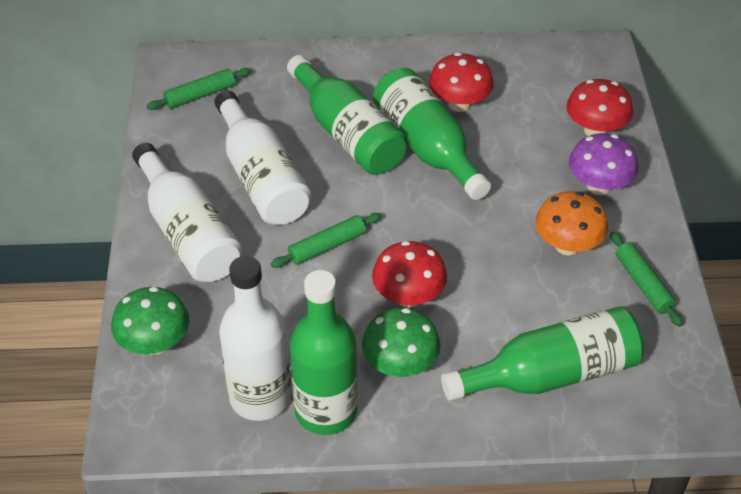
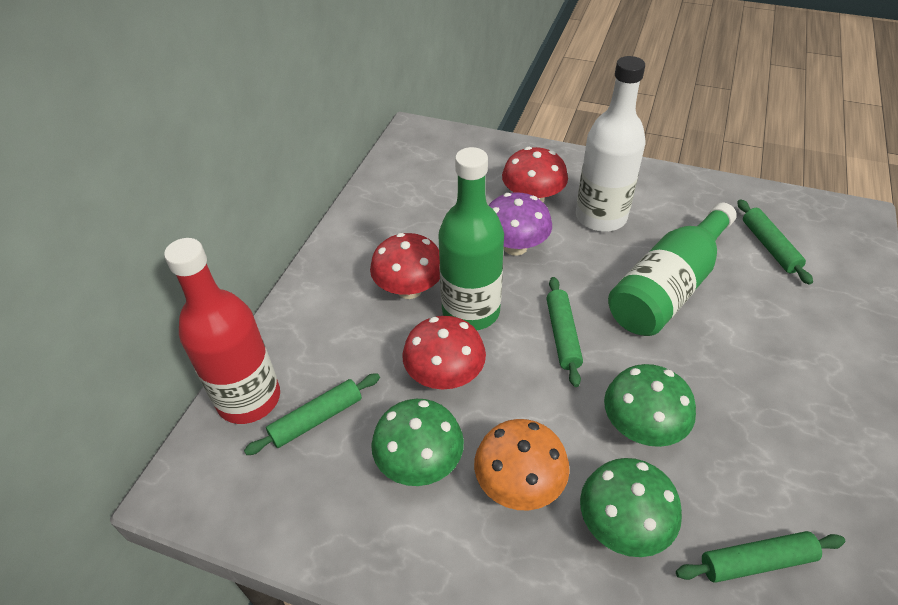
green bottle: 4 -> 2
green mushroom: 2 -> 3
green rolling pin: 3 -> 4
red bottle: 0 -> 1
white bottle: 3 -> 1

